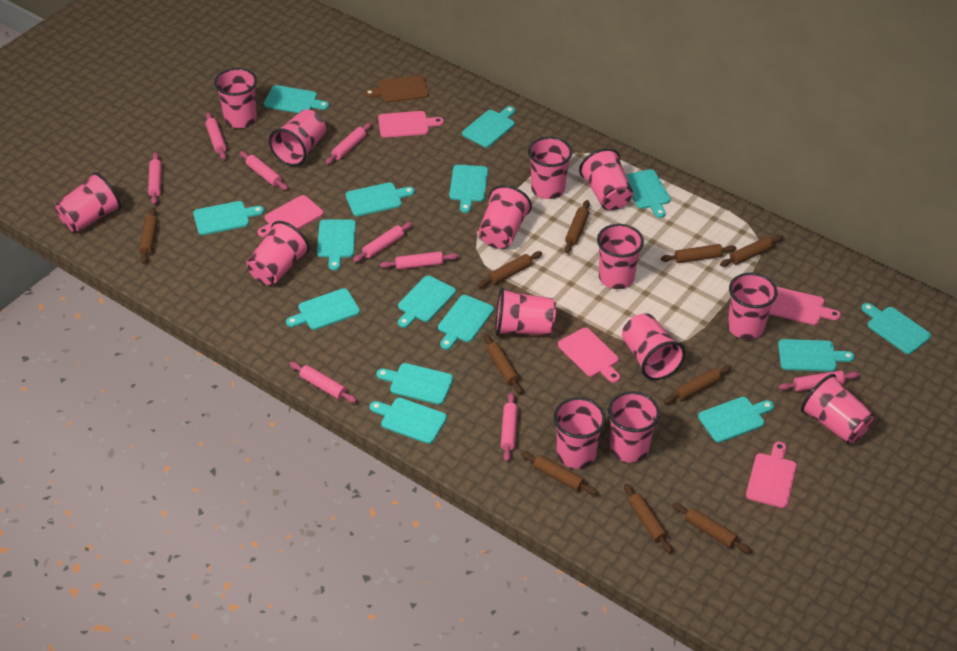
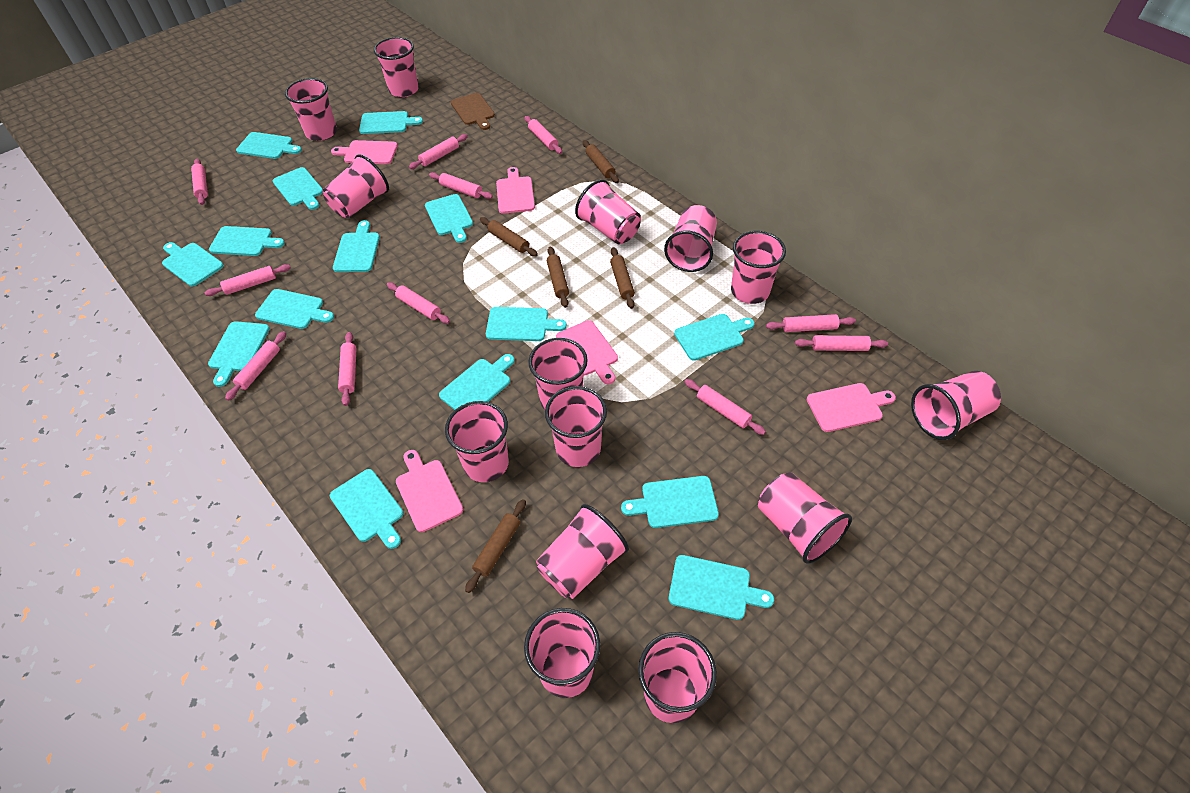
brown rolling pin: 10 -> 5
pink rolling pin: 9 -> 11

